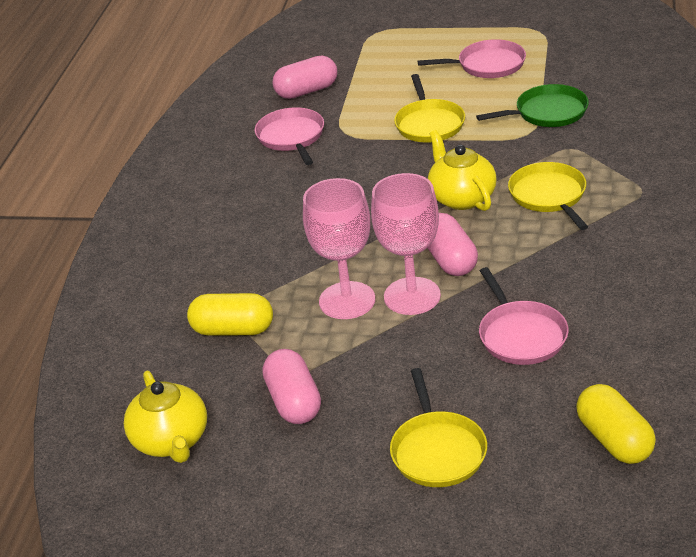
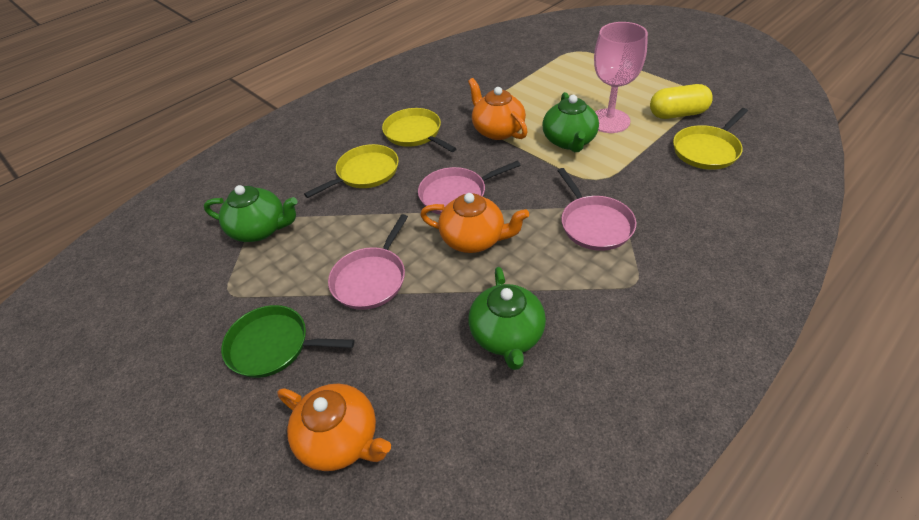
green teapot: 0 -> 3
orange teapot: 0 -> 3
pink capsule: 3 -> 0
pink goblet: 2 -> 1
yellow capsule: 2 -> 1
yellow teapot: 2 -> 0

